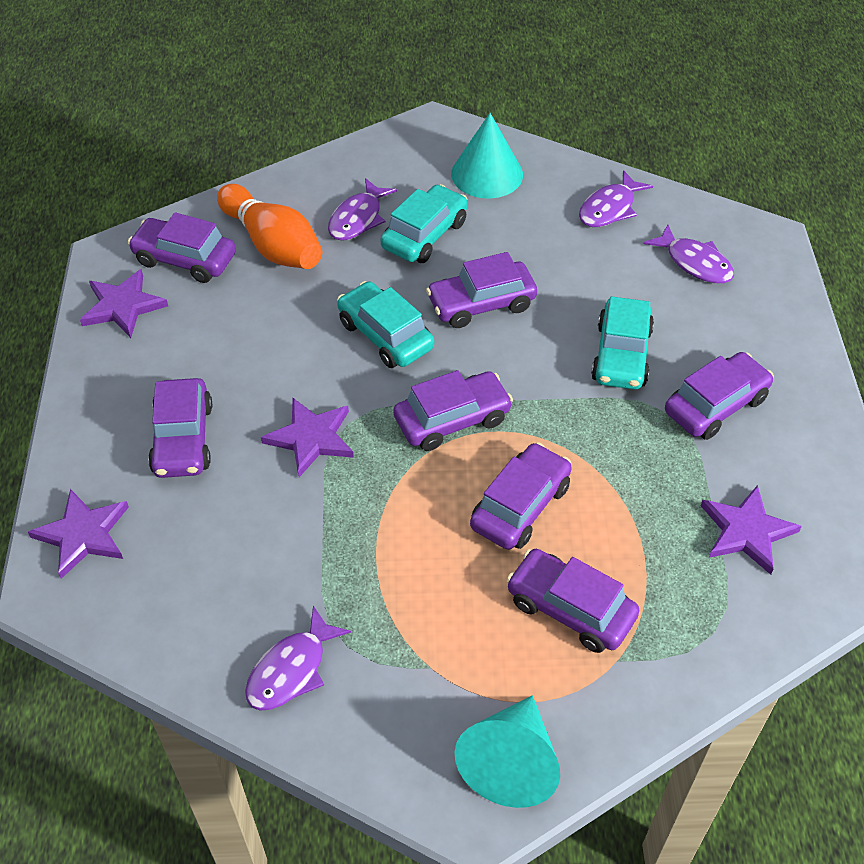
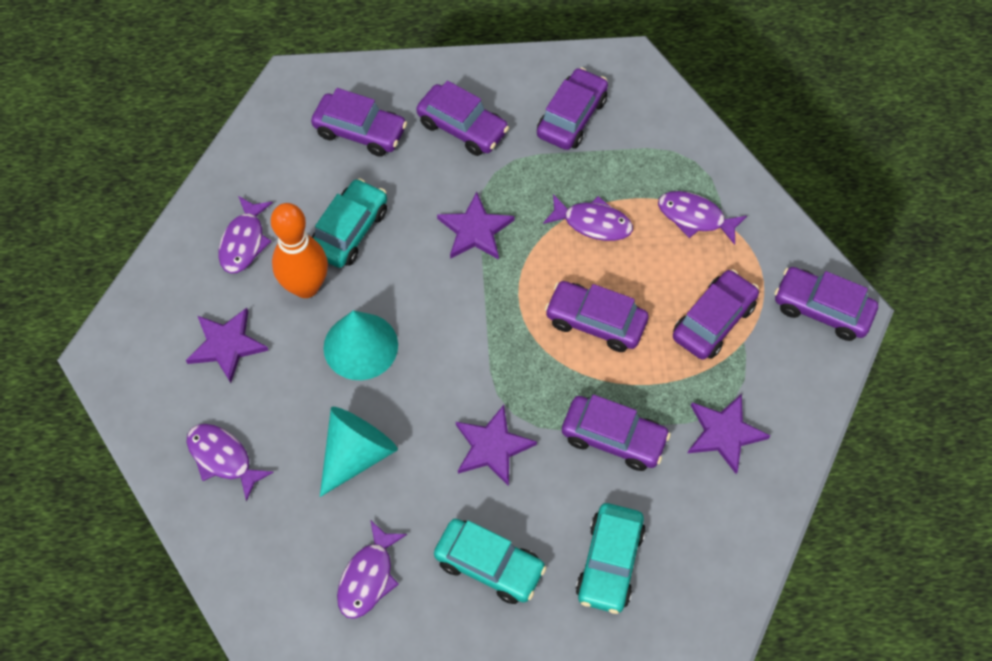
purple fish: 4 -> 5

